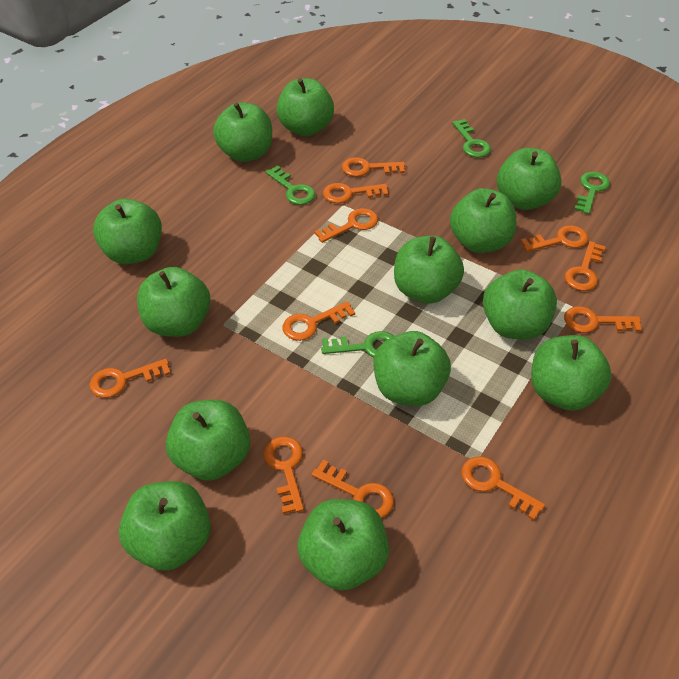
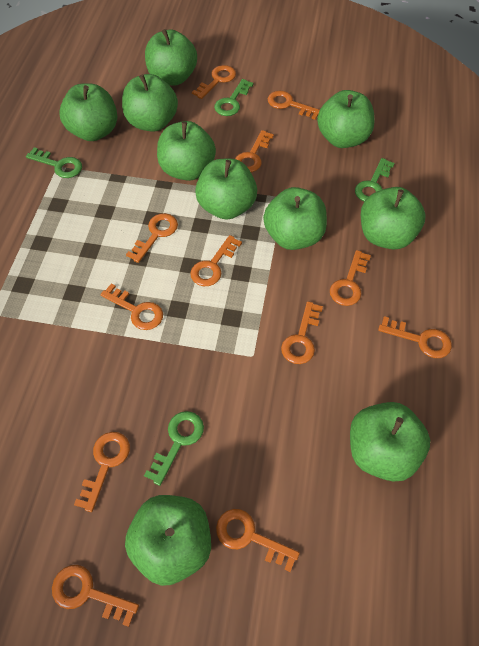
green apple: 13 -> 10
orange key: 11 -> 12

